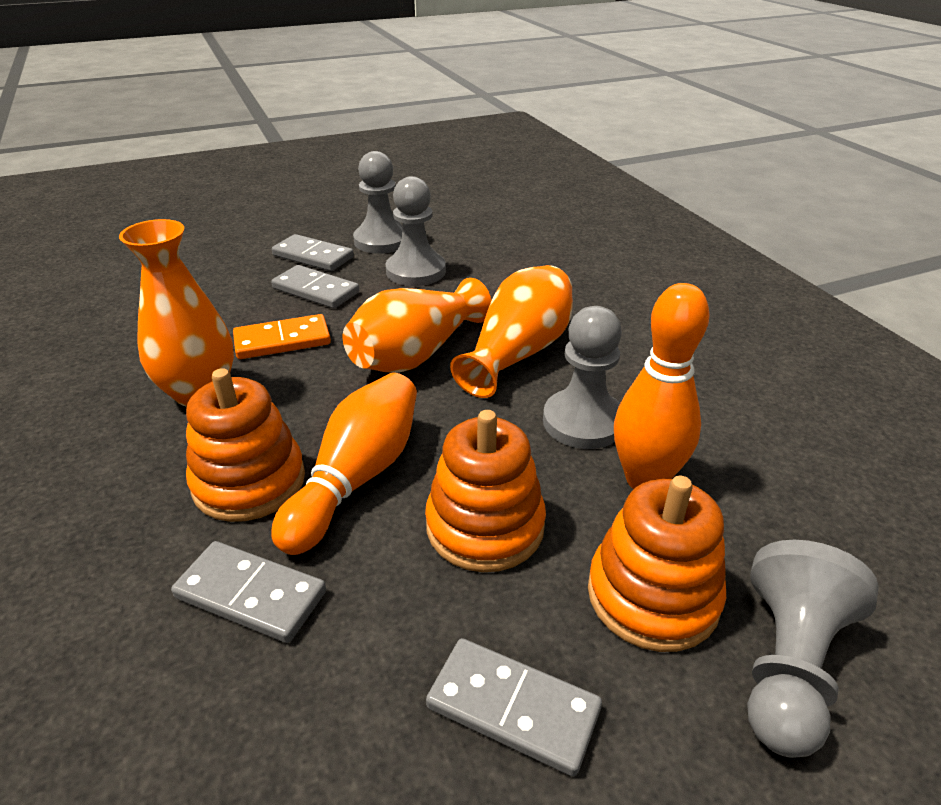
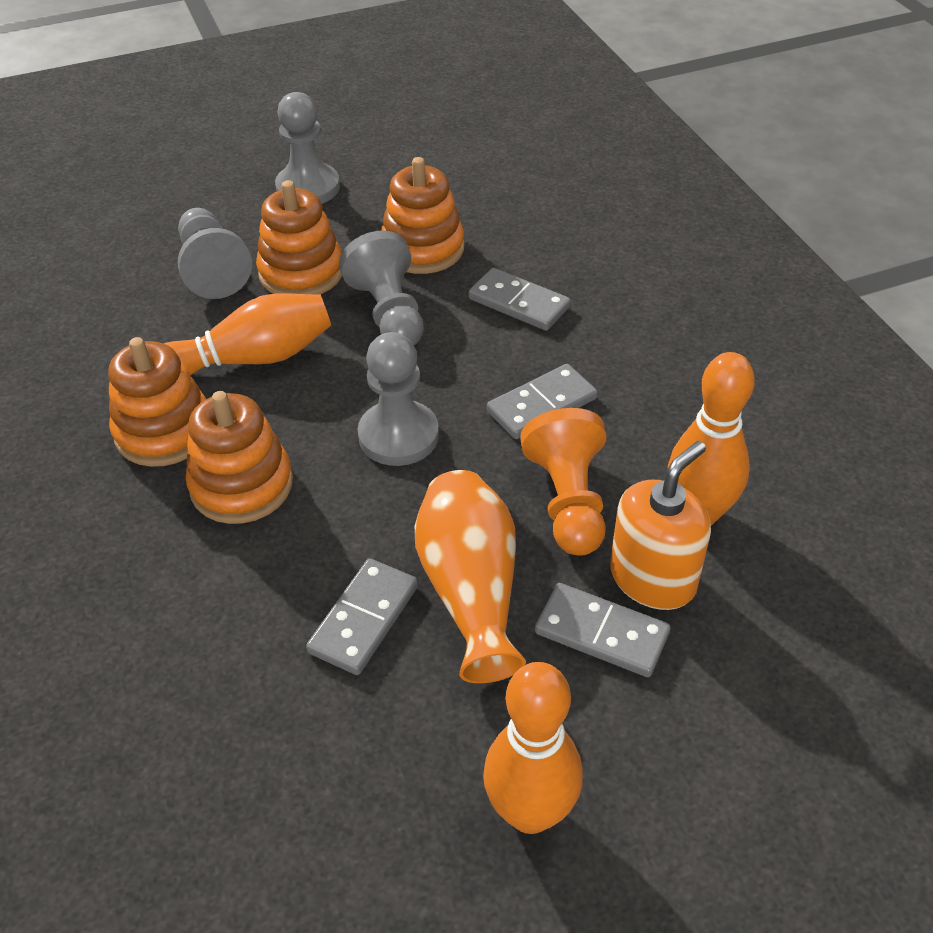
orange bowling pin: 2 -> 3
orange domino: 1 -> 0
orange pawn: 0 -> 1
orange soap dispenser: 0 -> 1
orange stacking toy: 3 -> 4
orange vase: 3 -> 1

